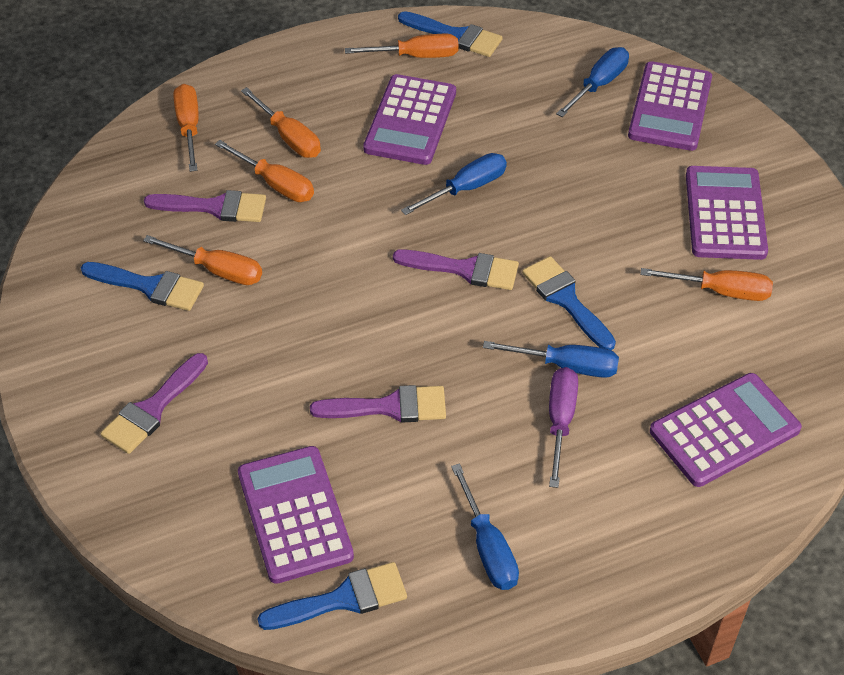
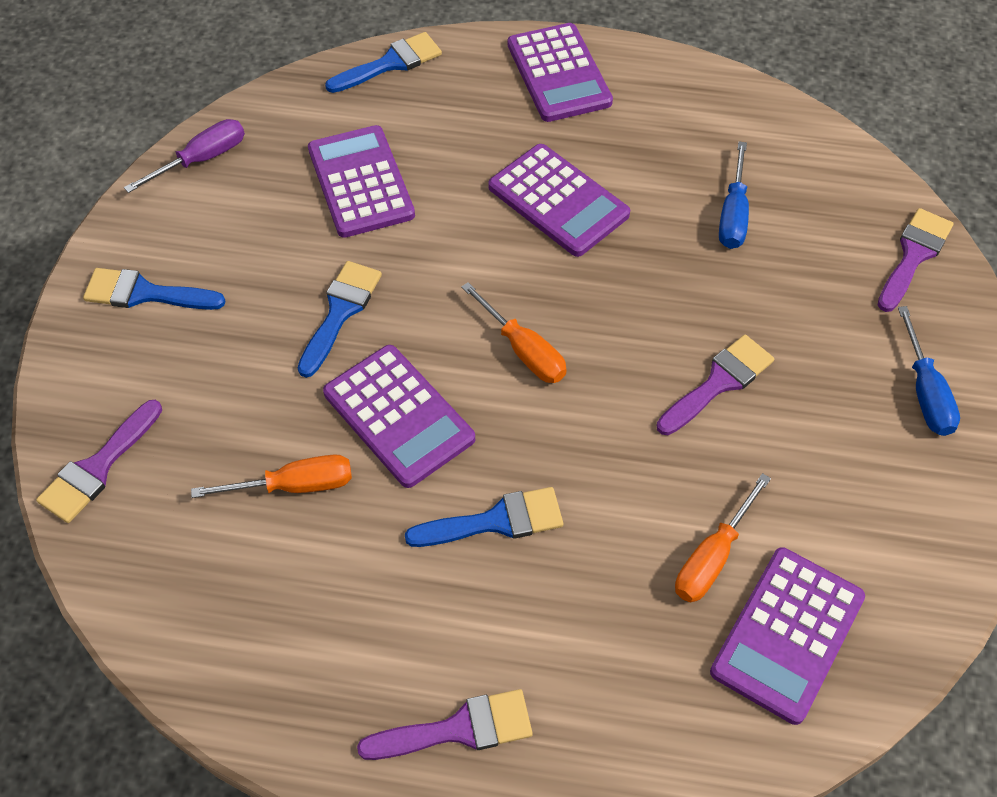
blue screwdriver: 4 -> 2
orange screwdriver: 6 -> 3

